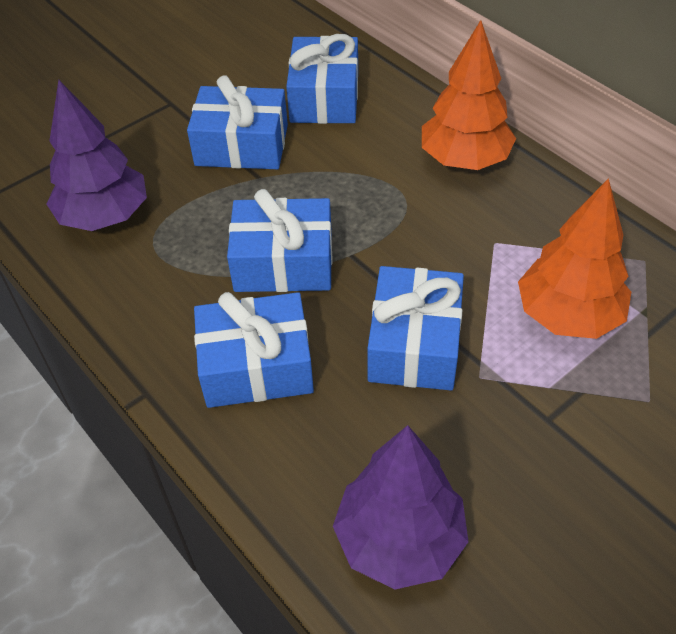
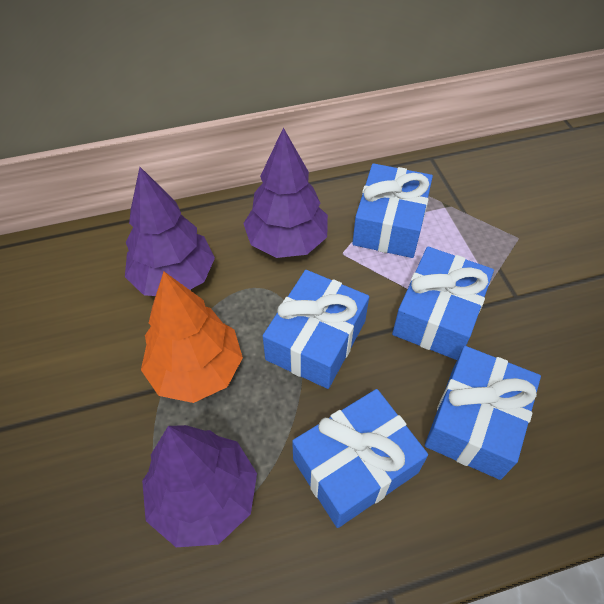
orange tree: 2 -> 1
purple tree: 2 -> 3

